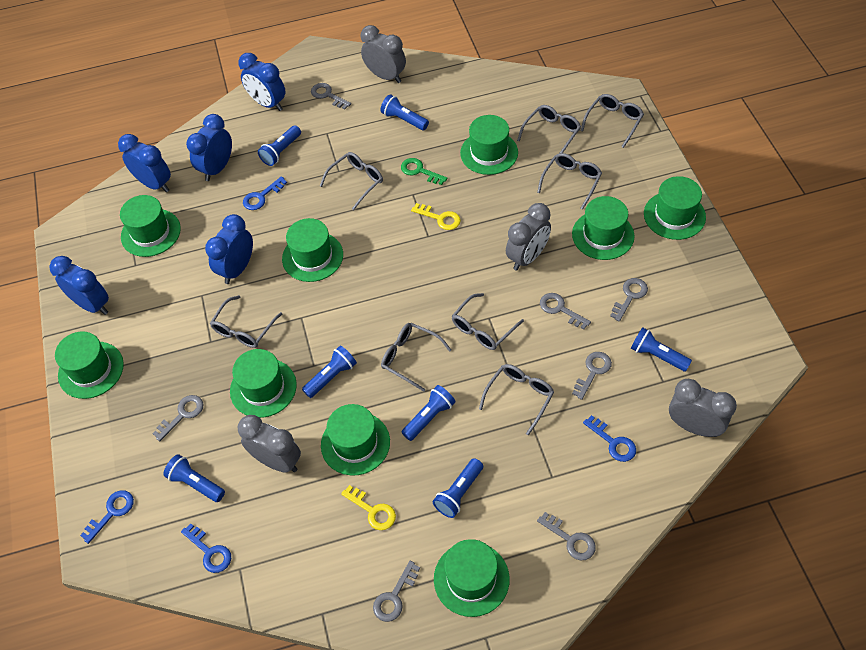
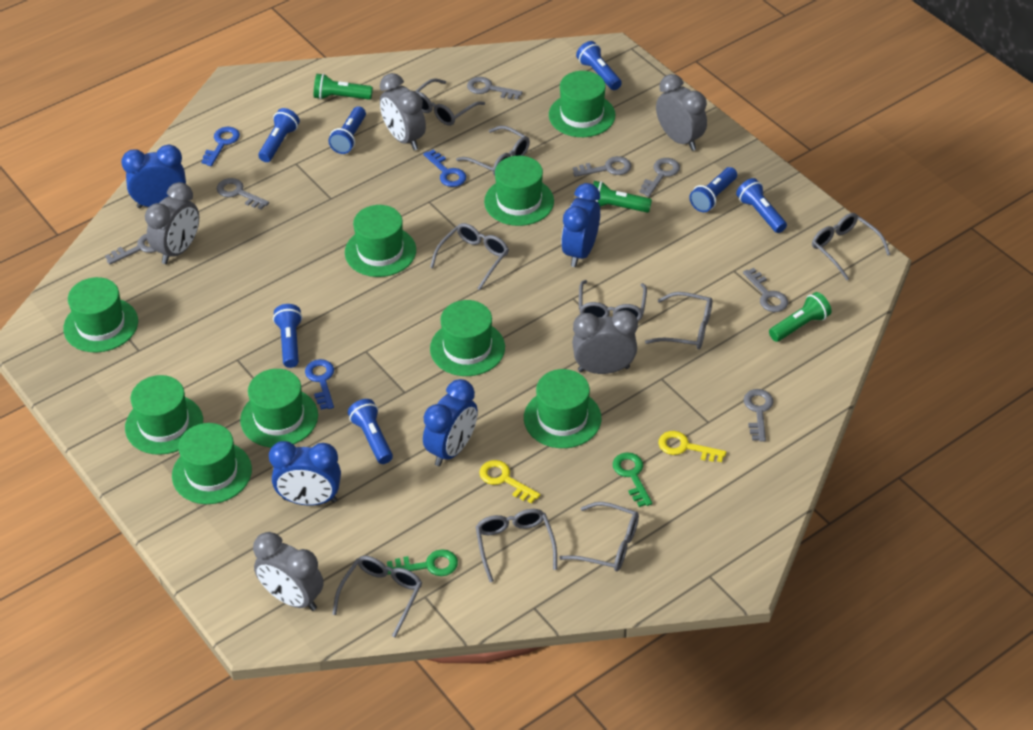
blue clock: 5 -> 4
blue key: 4 -> 3
green flashlight: 0 -> 3
green key: 1 -> 2
grey clock: 4 -> 5
grey glasses: 8 -> 9

